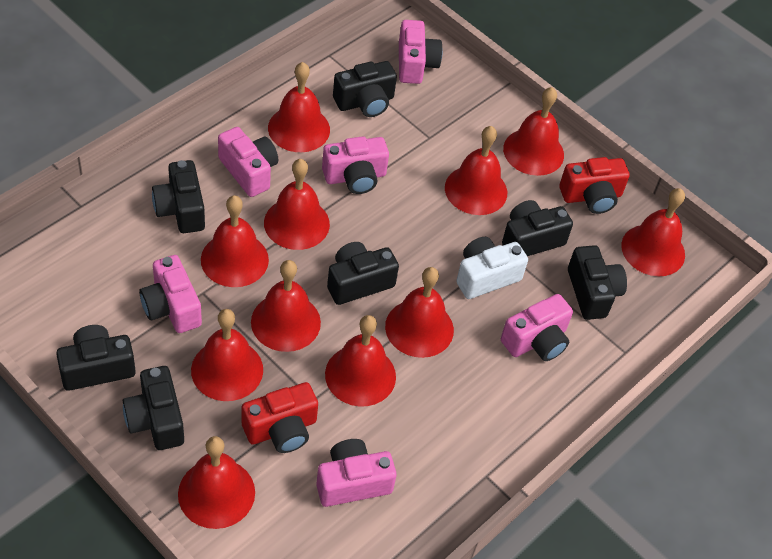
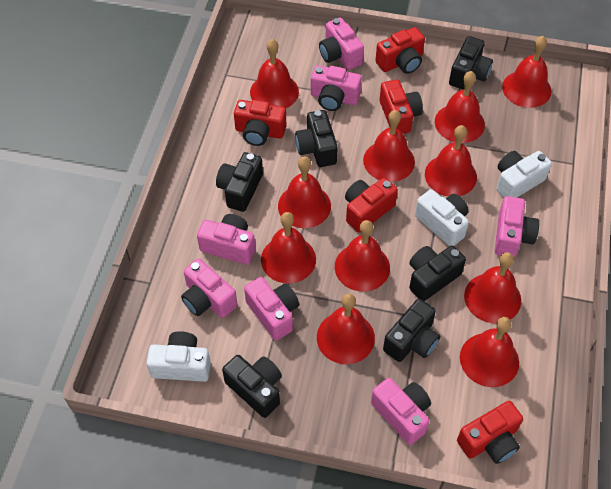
black camera: 7 -> 6
pink camera: 6 -> 7
red camera: 2 -> 5
white camera: 1 -> 3

